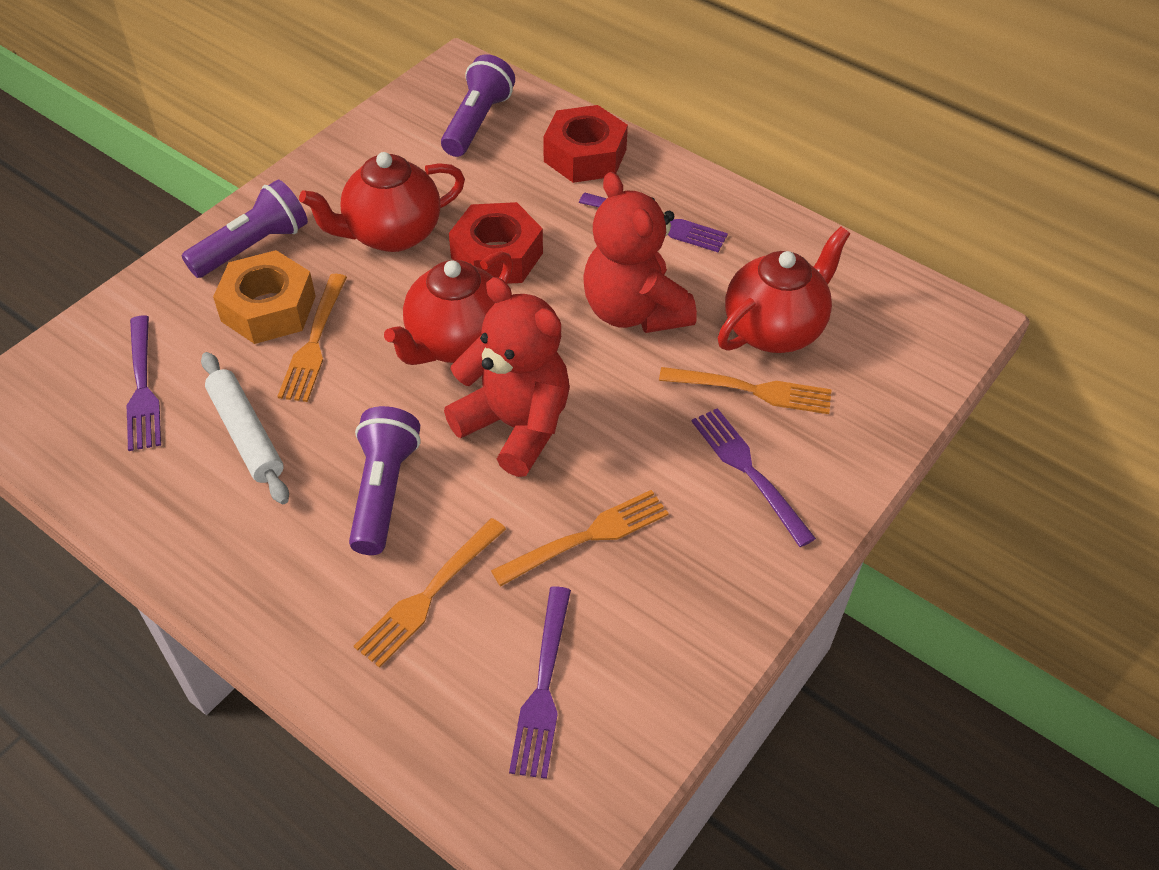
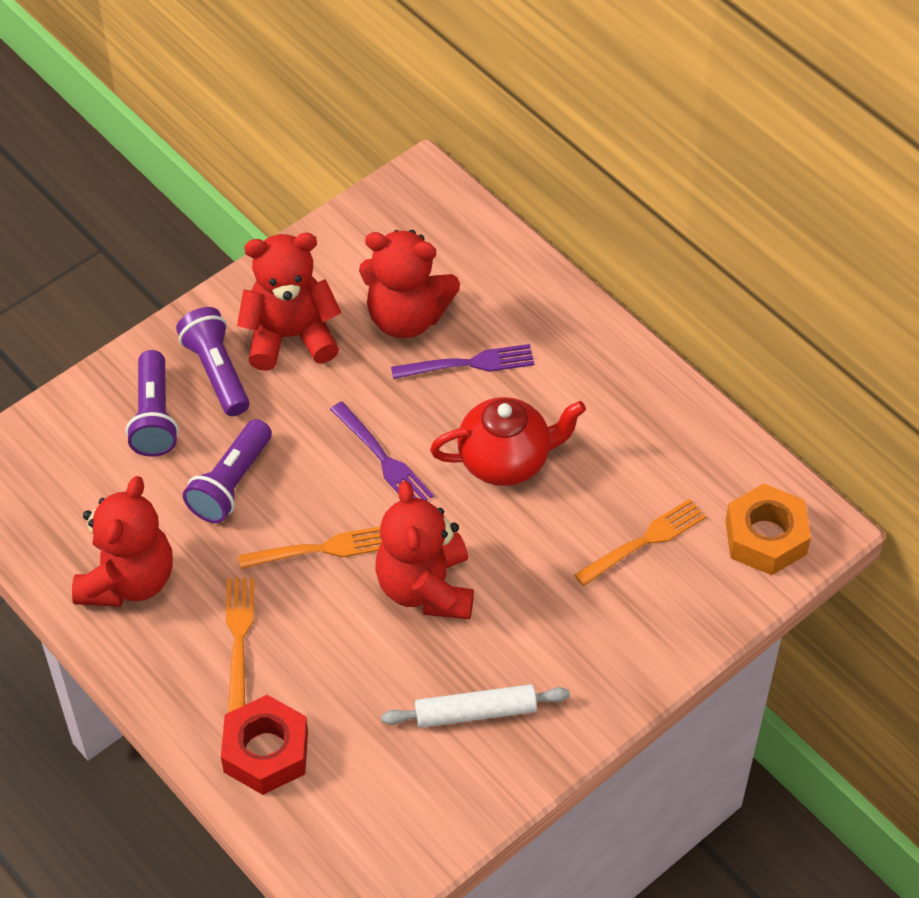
orange fork: 4 -> 3
purple fork: 4 -> 2
red nut: 2 -> 1
red teapot: 3 -> 1
red teddy bear: 2 -> 4

